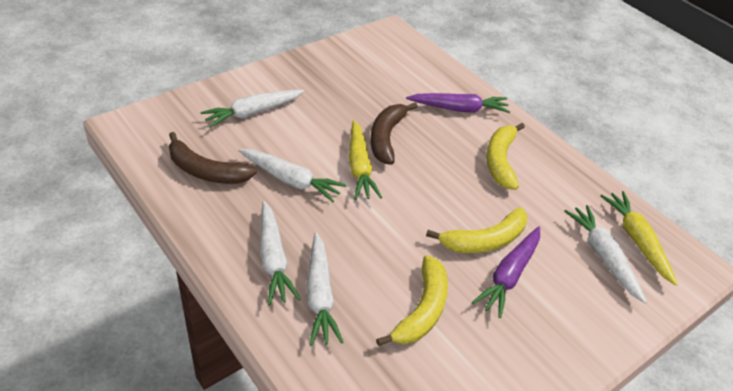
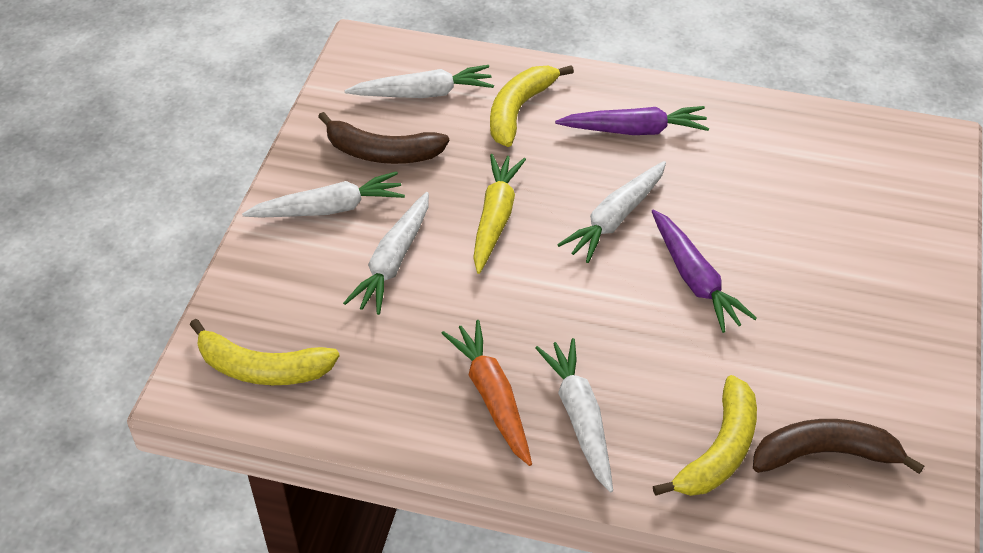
orange carrot: 0 -> 1
yellow carrot: 2 -> 1

